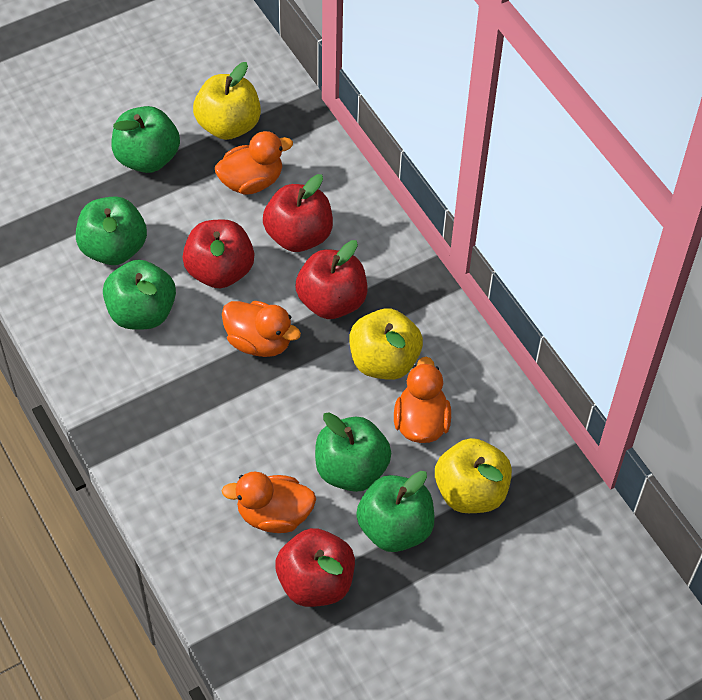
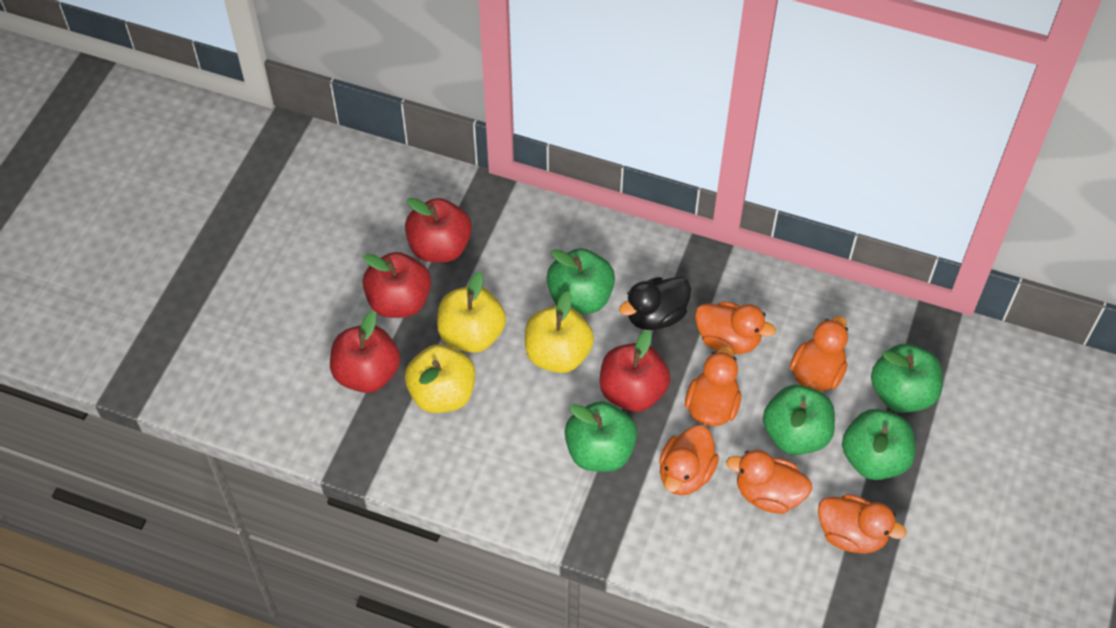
black duck: 0 -> 1
orange duck: 4 -> 6

